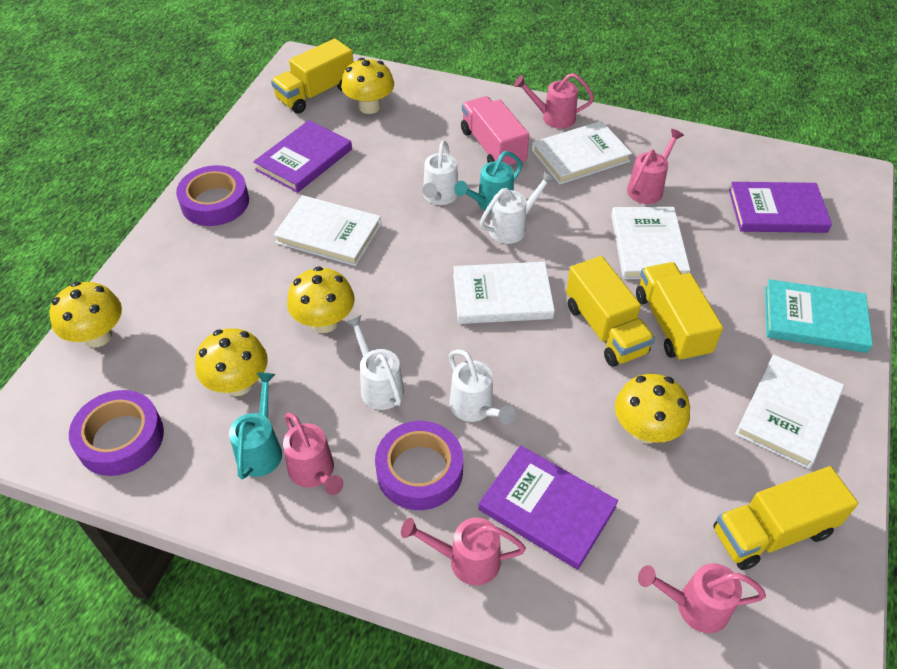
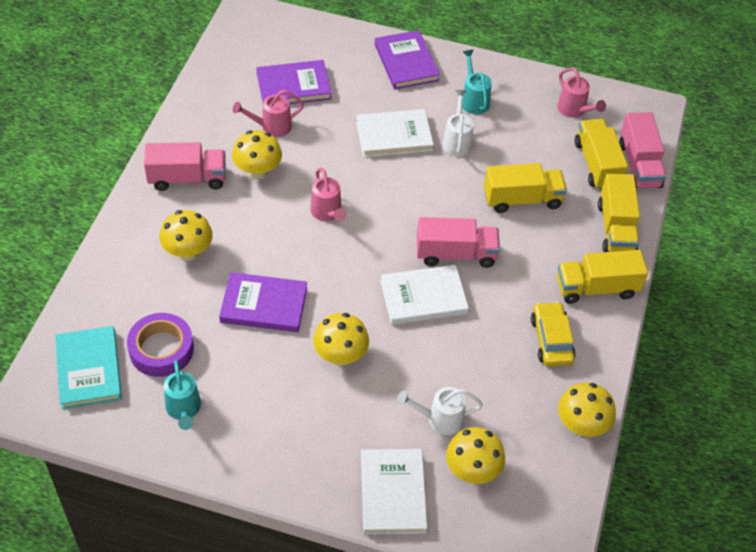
pink truck: 1 -> 3
pink watering can: 5 -> 3
purple tape: 3 -> 1
white book: 5 -> 3
white watering can: 4 -> 2
yellow car: 0 -> 1

